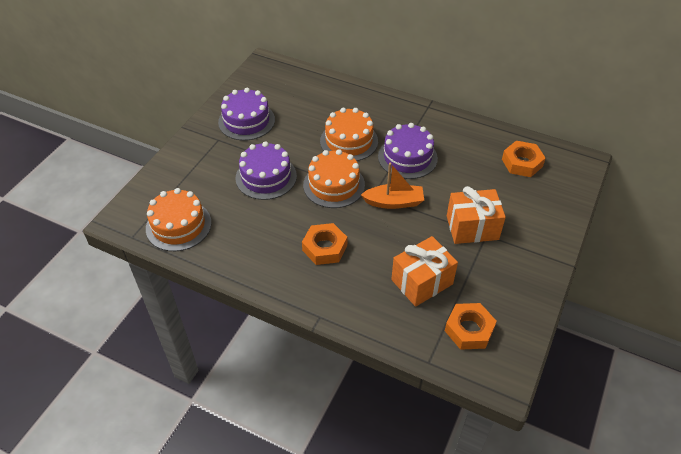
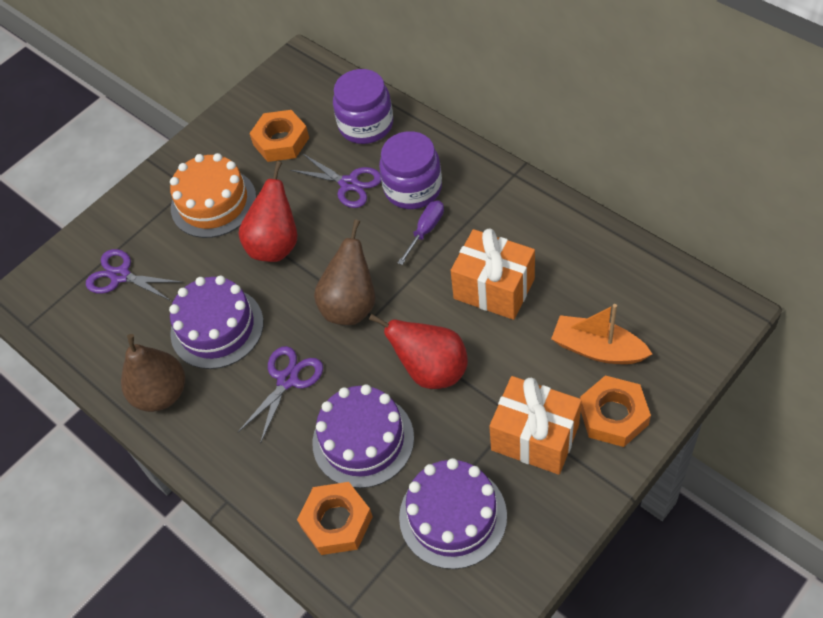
brown pear: 0 -> 2
orange cake: 3 -> 1
purple jar: 0 -> 2
purple scissors: 0 -> 3
purple screwdriver: 0 -> 1
red pear: 0 -> 2

